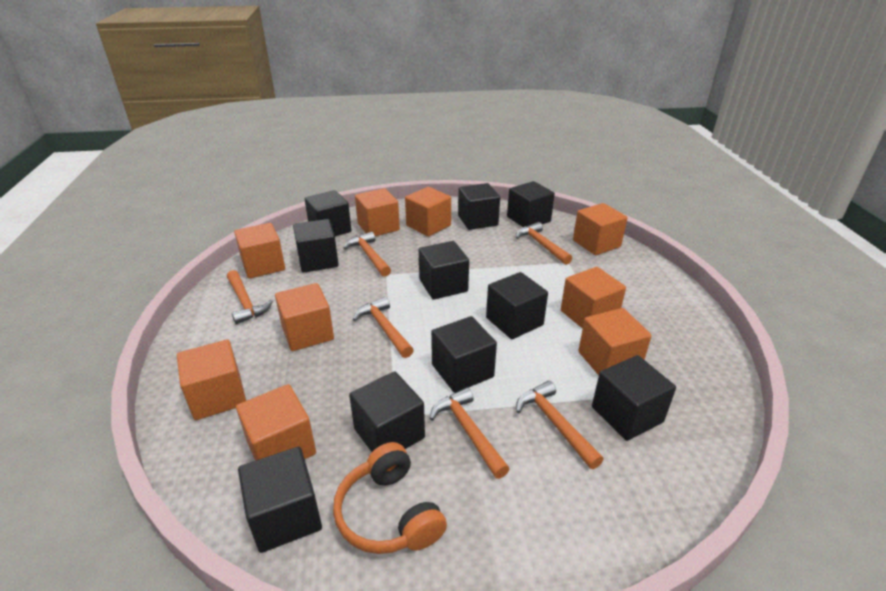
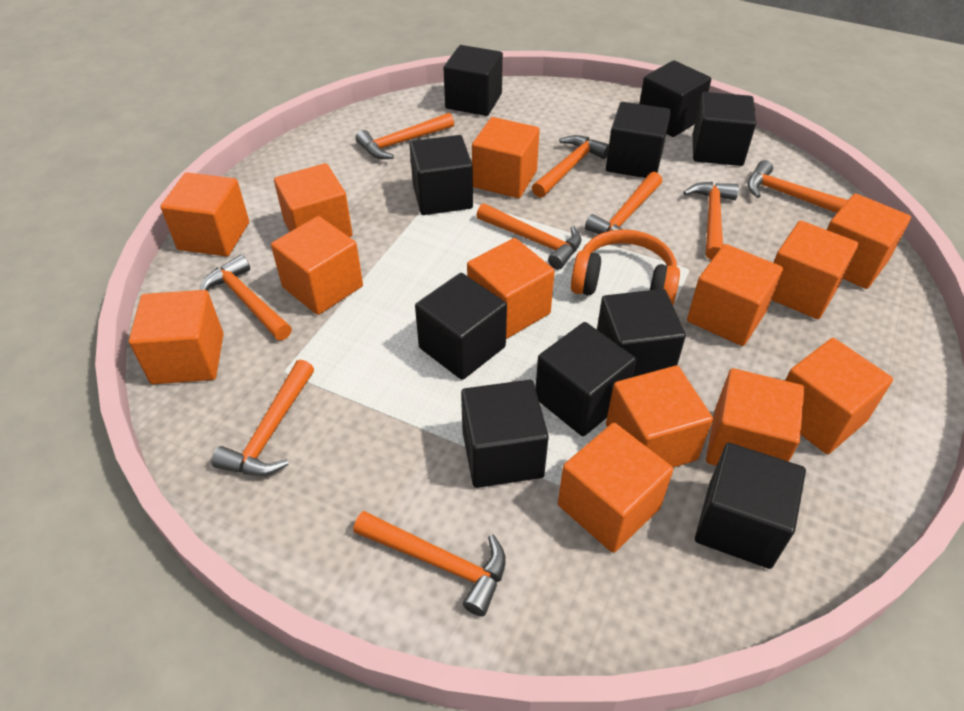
orange cube: 9 -> 13
orange hammer: 6 -> 9

